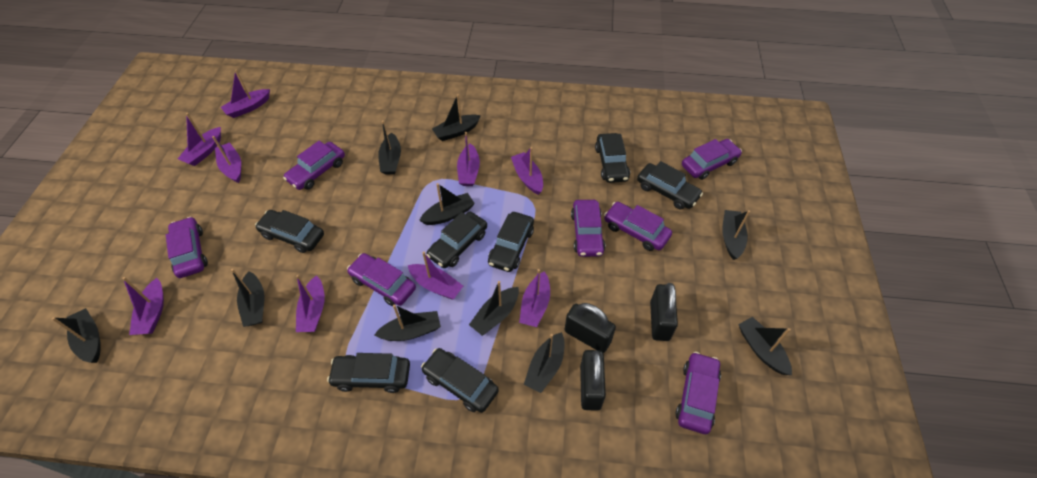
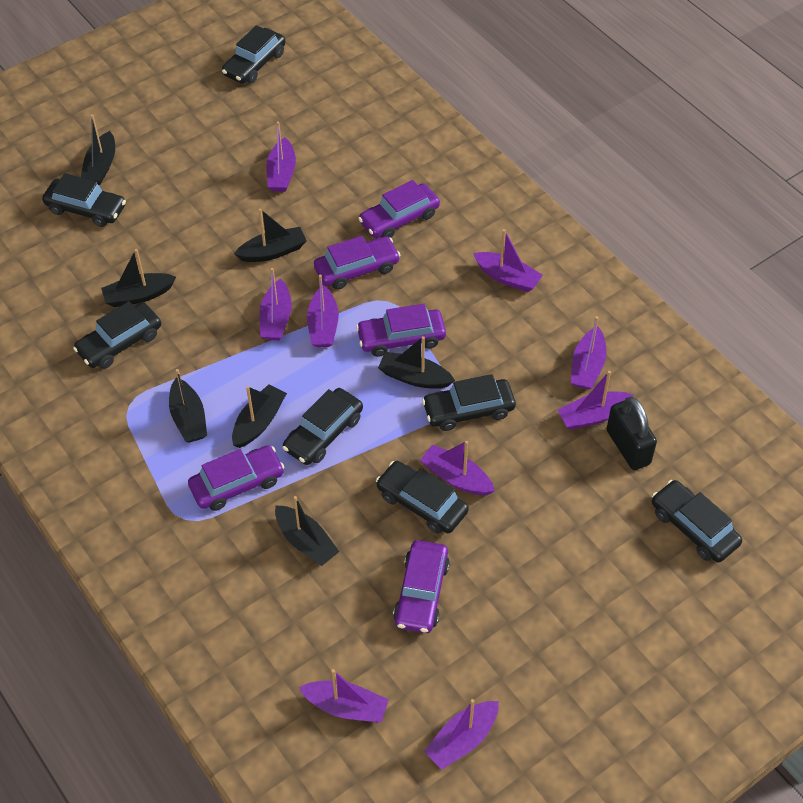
black boat: 10 -> 7
black padlock: 3 -> 1
purple car: 7 -> 5

